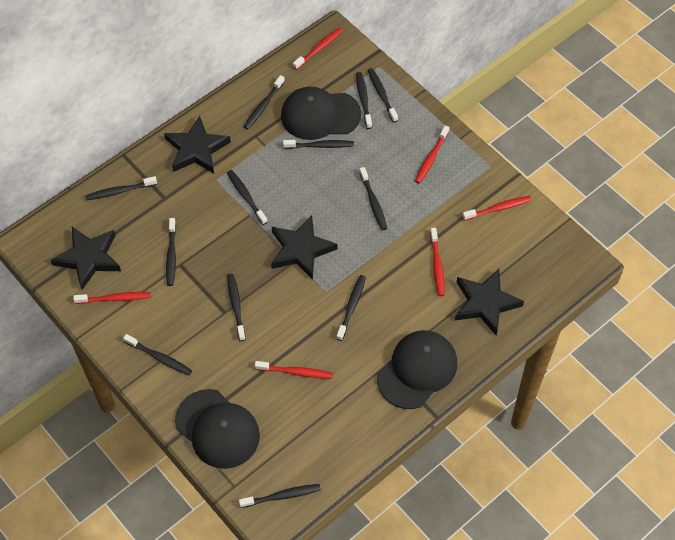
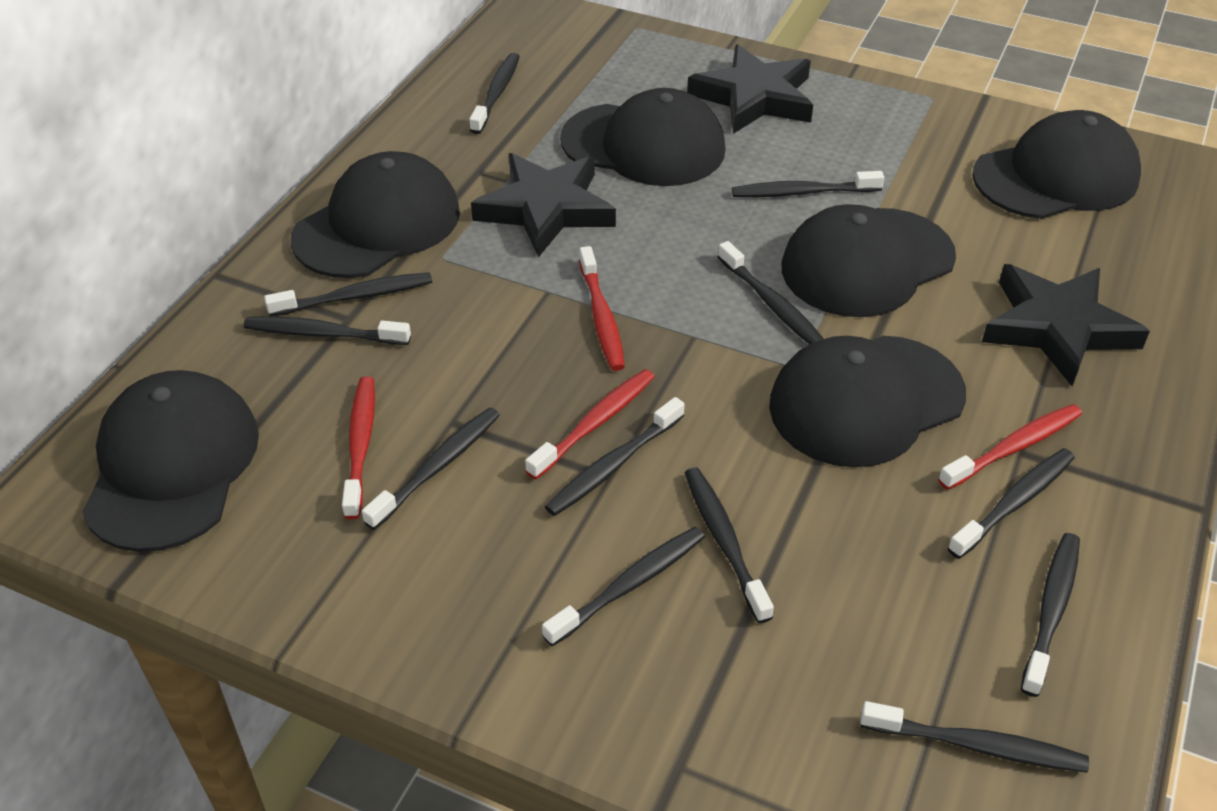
black cap: 3 -> 6
black star: 4 -> 3
red toothbrush: 6 -> 4

